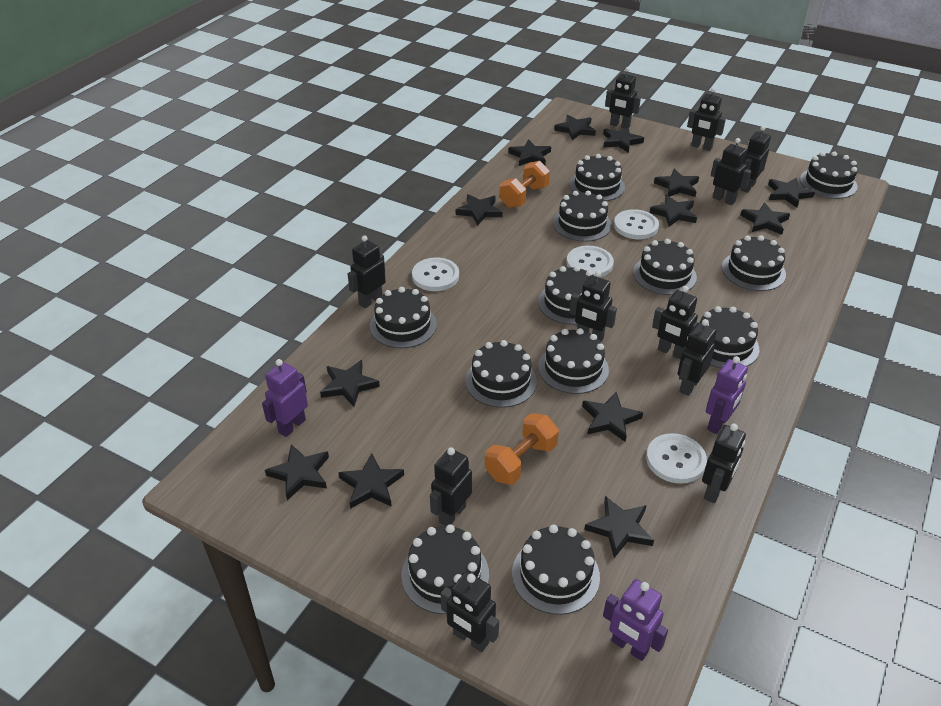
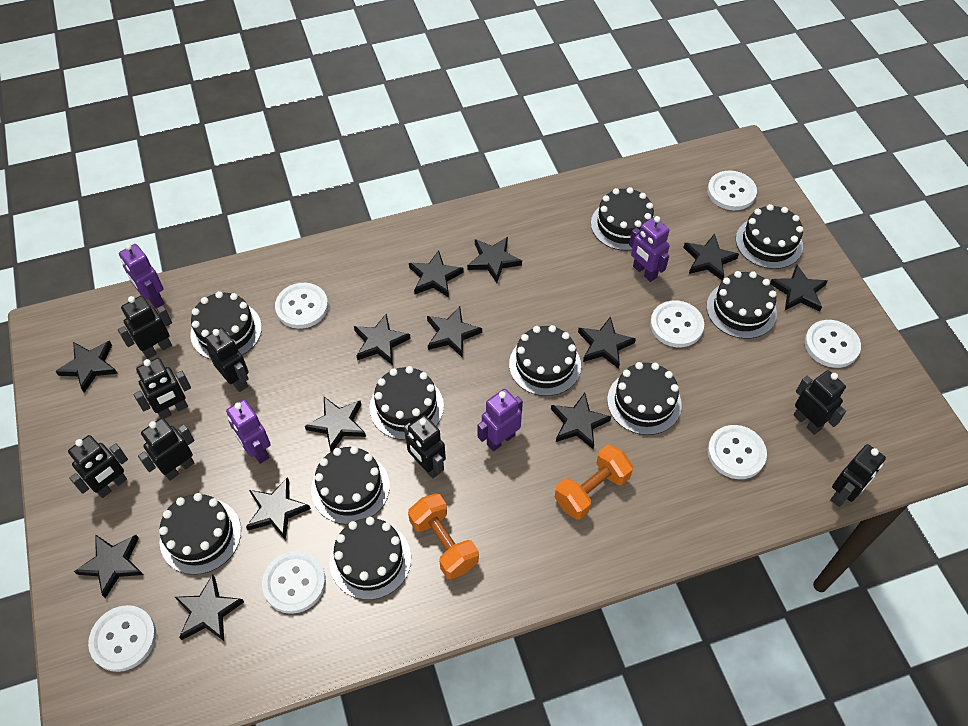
black cake: 12 -> 10
black robot: 11 -> 8
purple robot: 3 -> 4
white button: 4 -> 7

